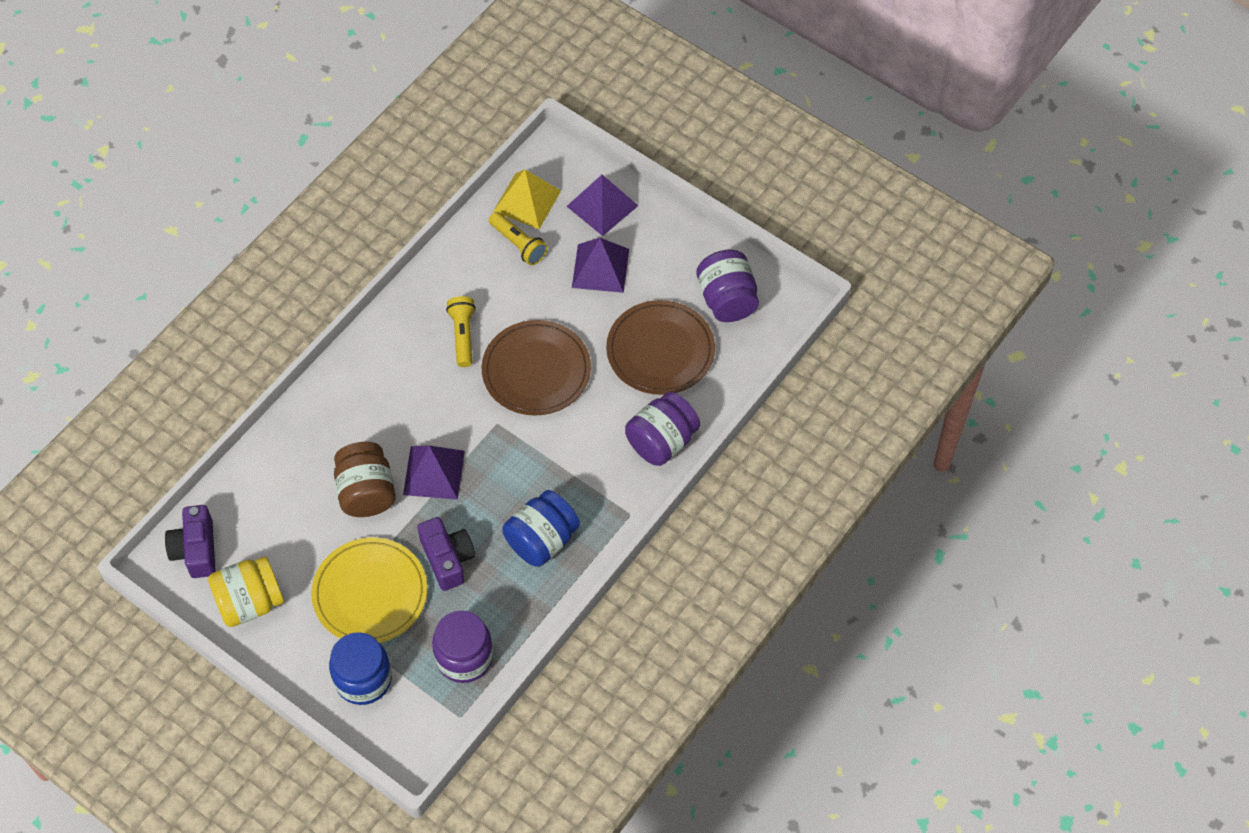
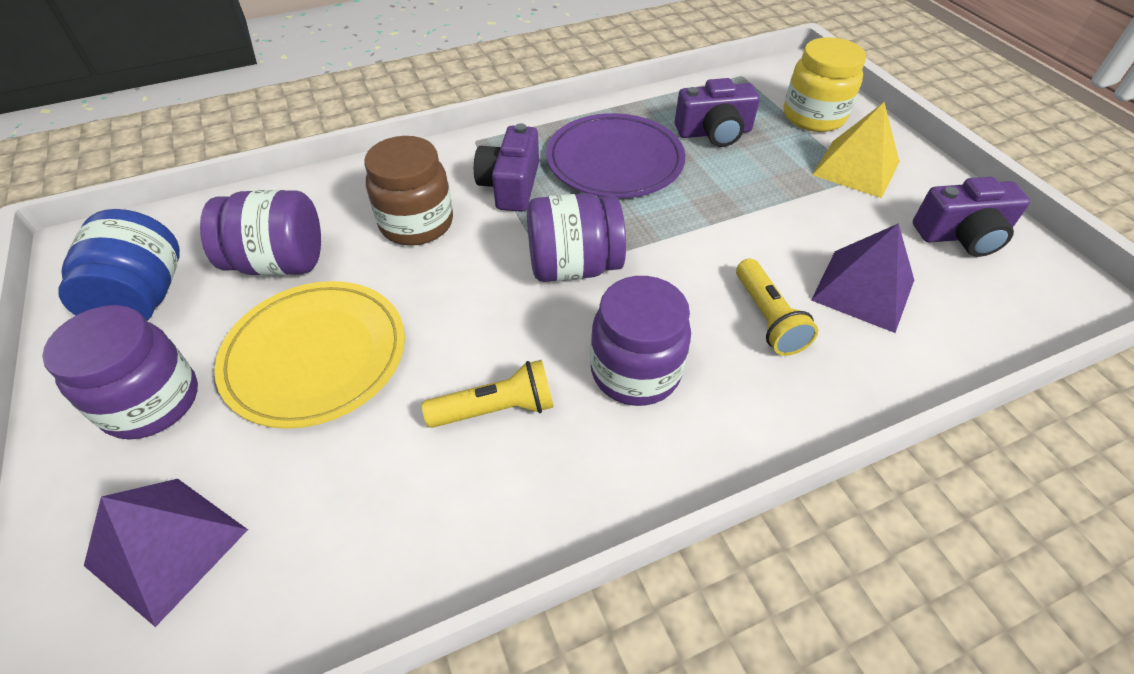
blue jar: 2 -> 1
brown plate: 2 -> 0
purple camera: 2 -> 3
purple jar: 3 -> 4
purple plate: 0 -> 1
purple pyramid: 3 -> 2

